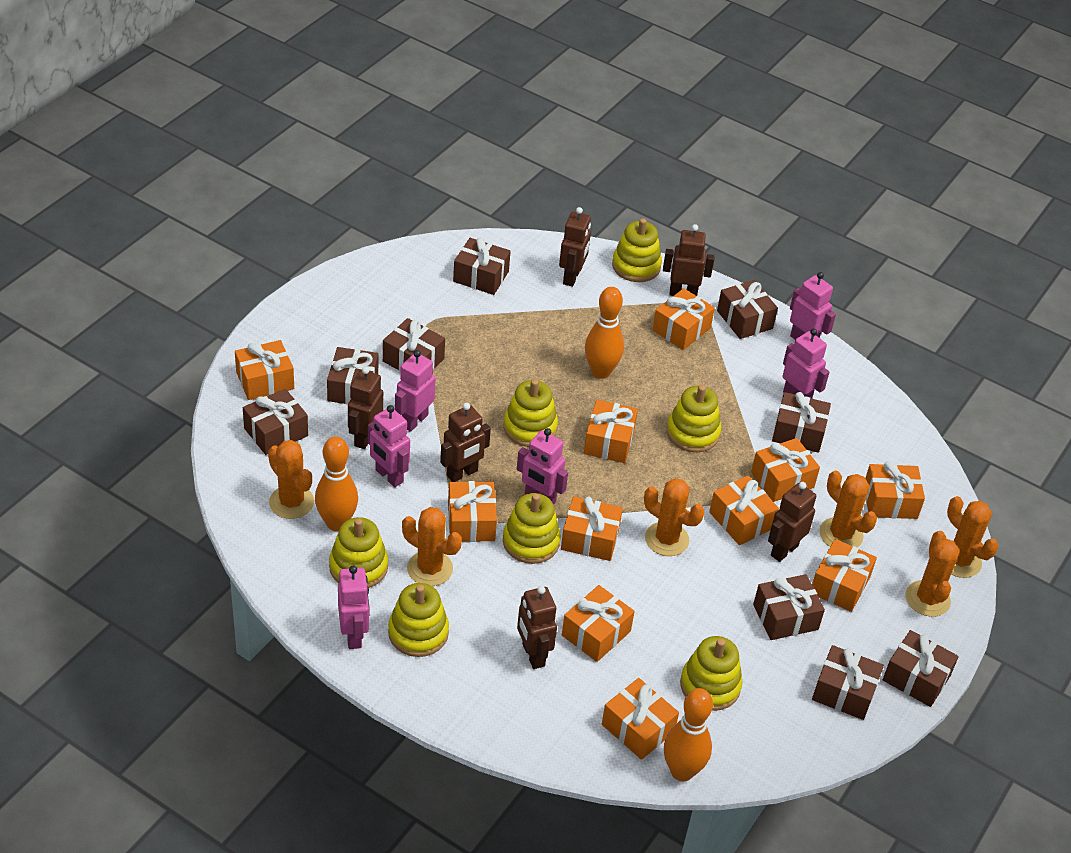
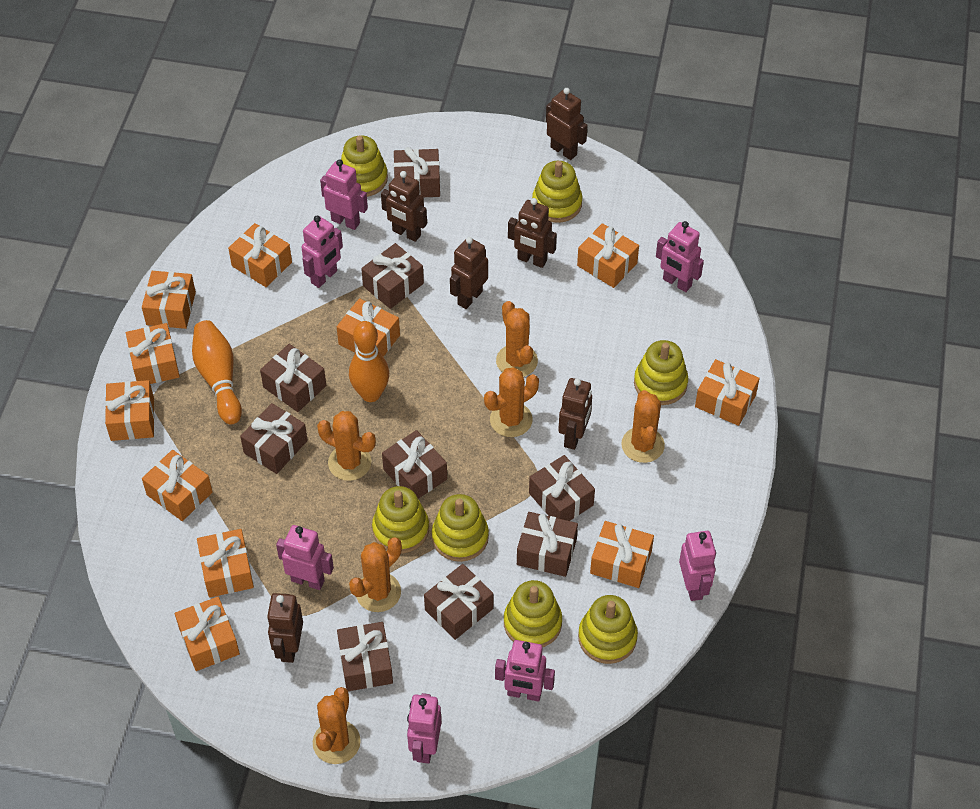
orange bowling pin: 3 -> 2
pink robot: 6 -> 7

